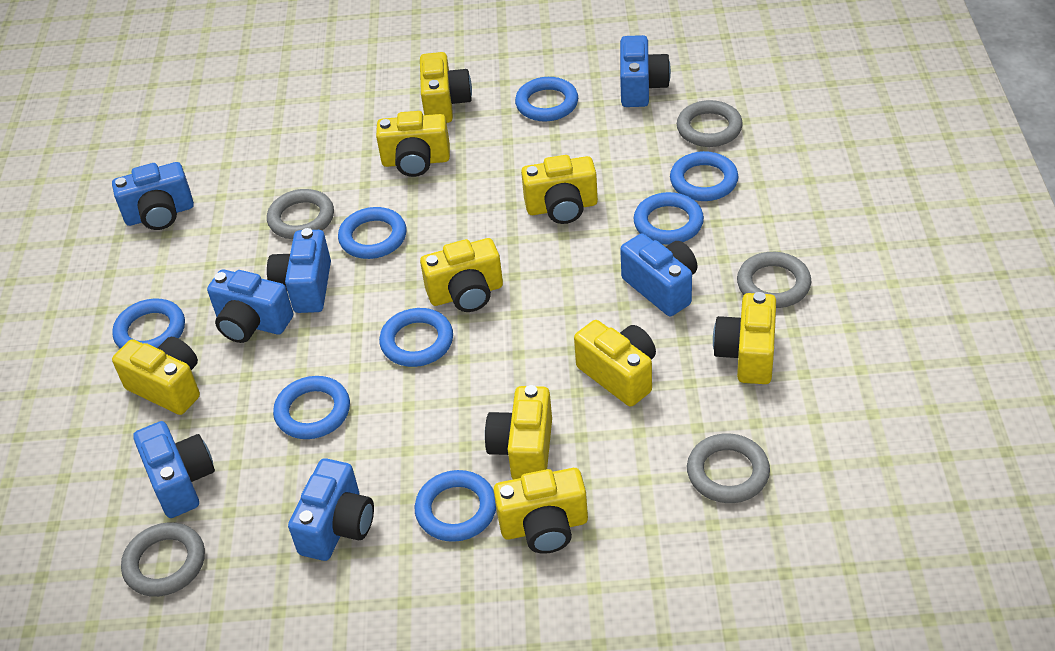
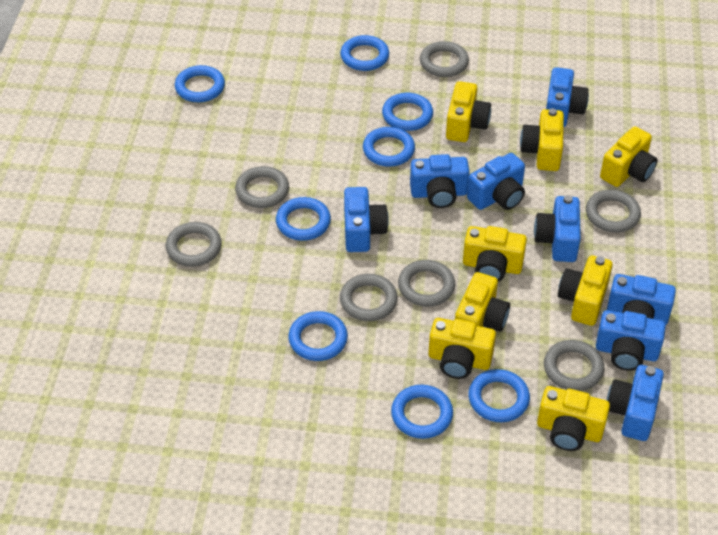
blue camera: 7 -> 8
grey ring: 5 -> 7
yellow camera: 9 -> 8

